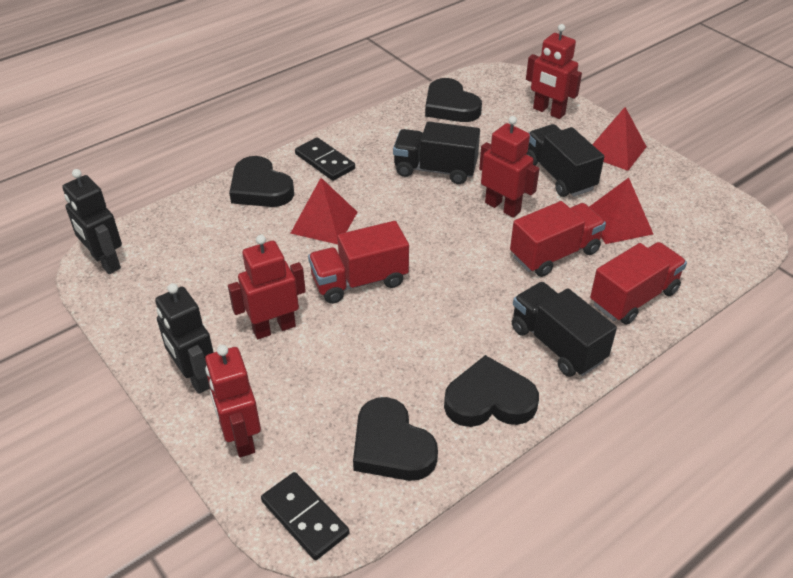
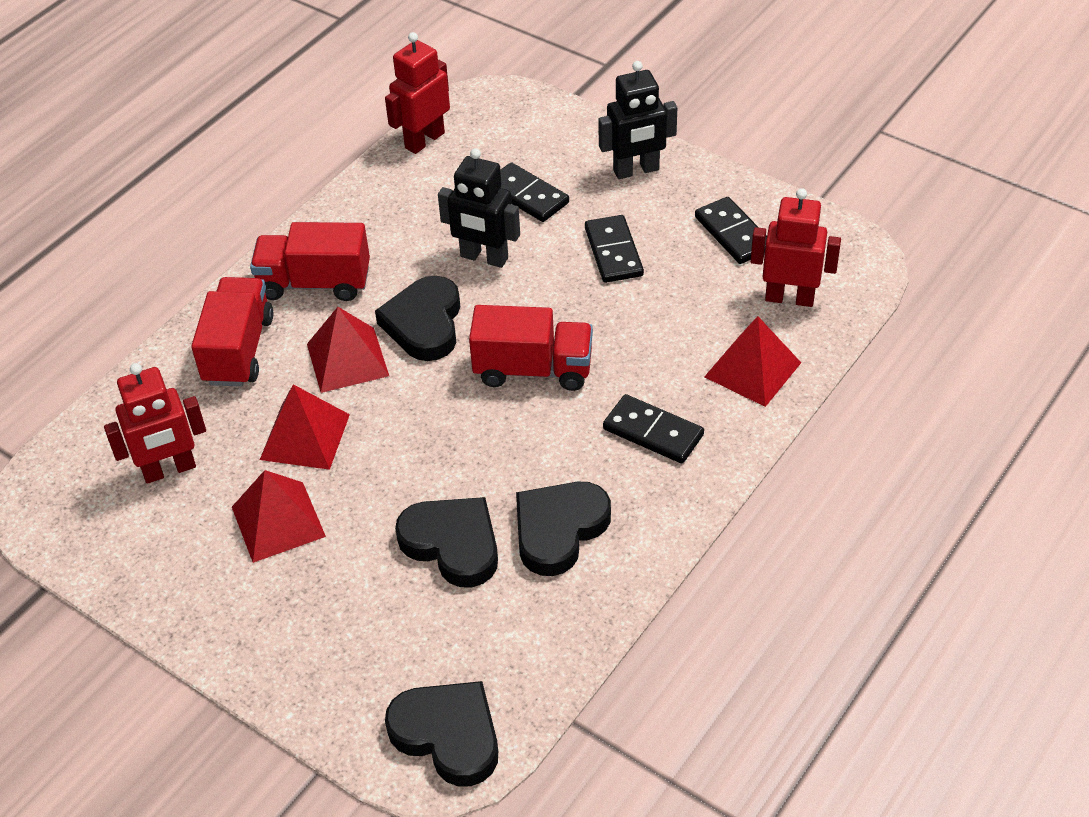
black domino: 2 -> 4
black truck: 3 -> 0
red pyramid: 3 -> 4
red robot: 4 -> 3

